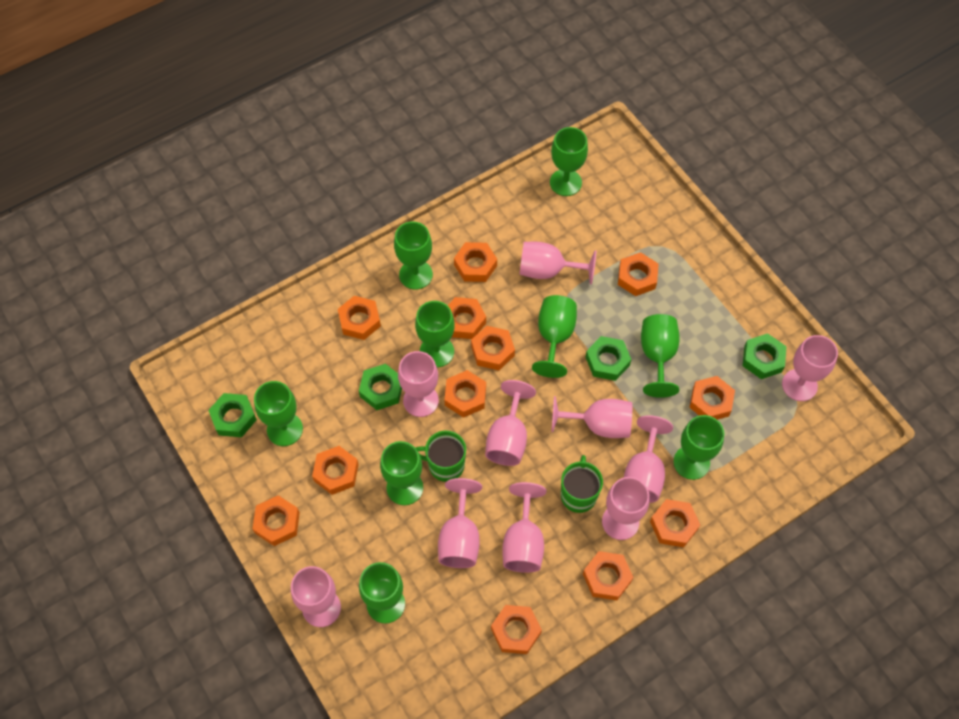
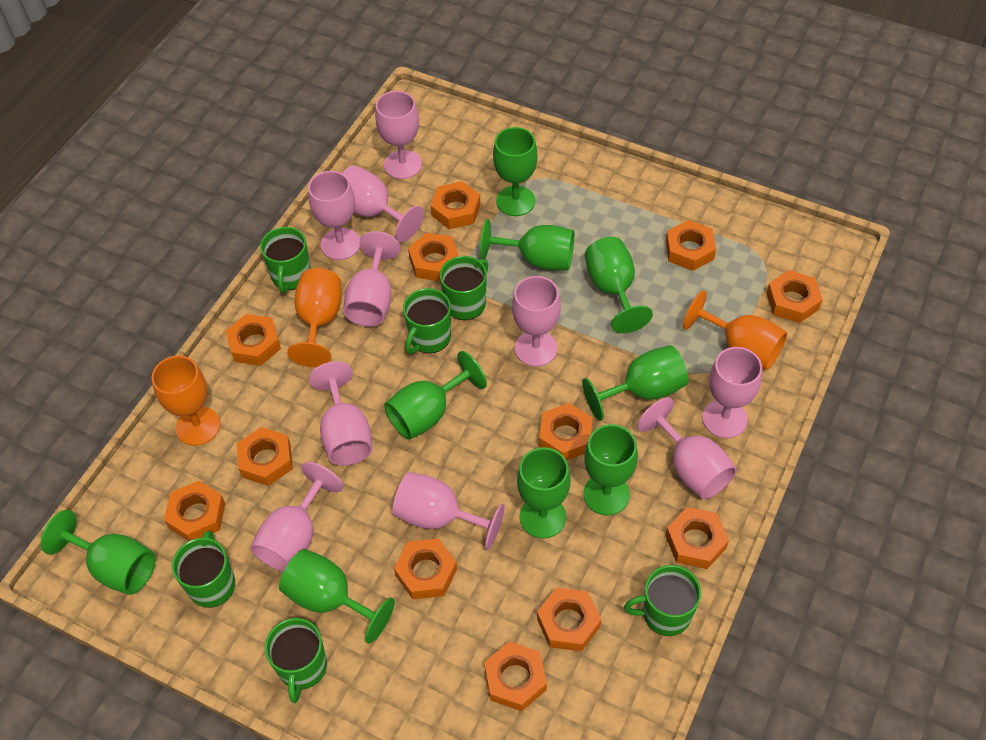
green mug: 2 -> 6
green nut: 4 -> 0
orange goblet: 0 -> 3

